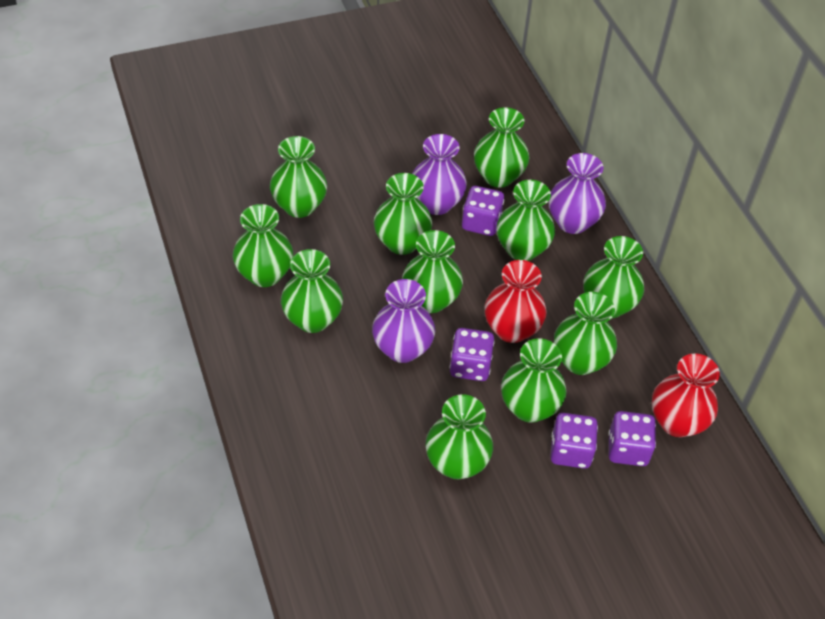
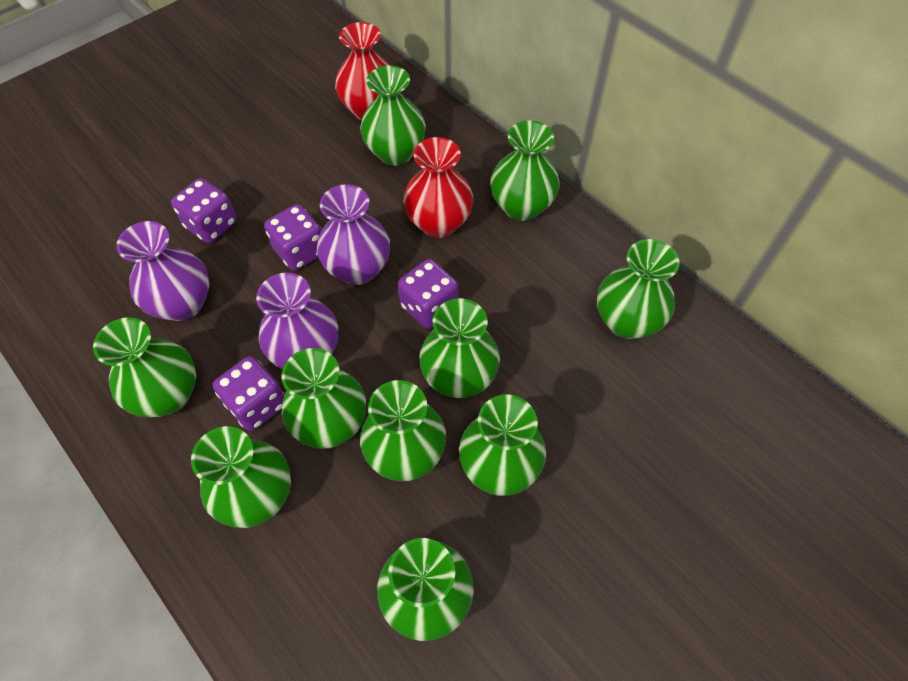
green vase: 11 -> 10

